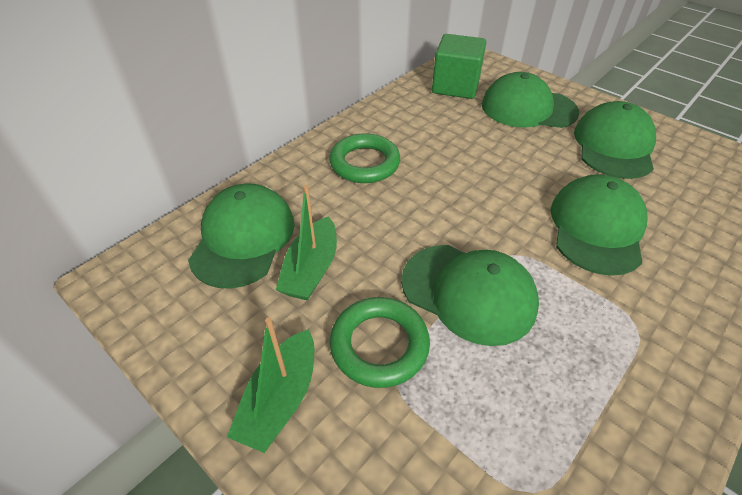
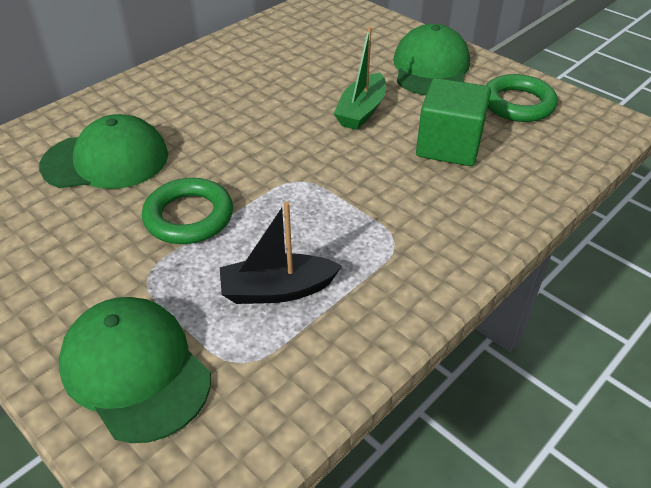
black boat: 0 -> 1
green boat: 2 -> 1
green cap: 5 -> 3

